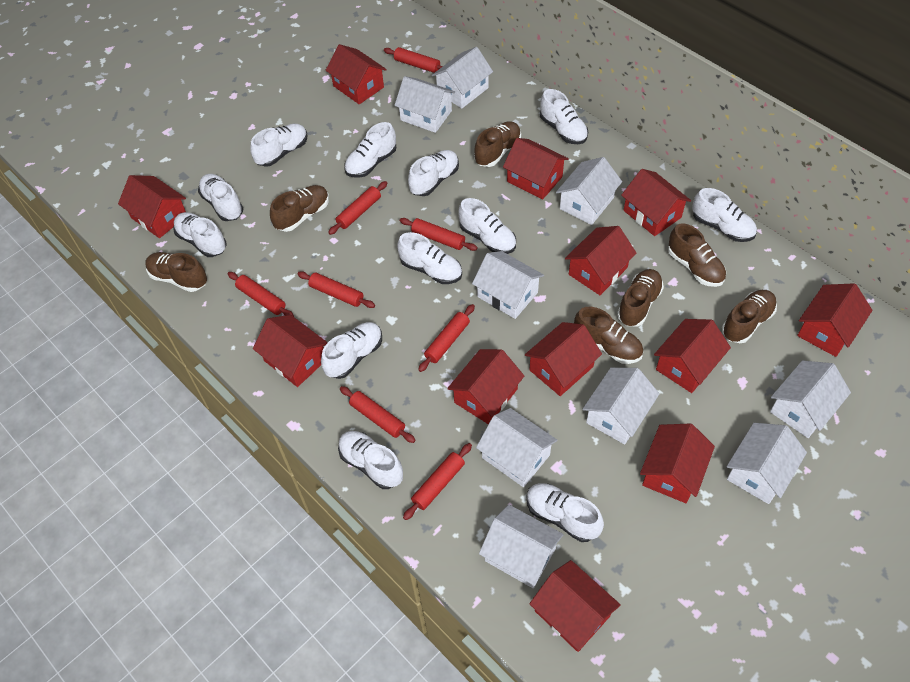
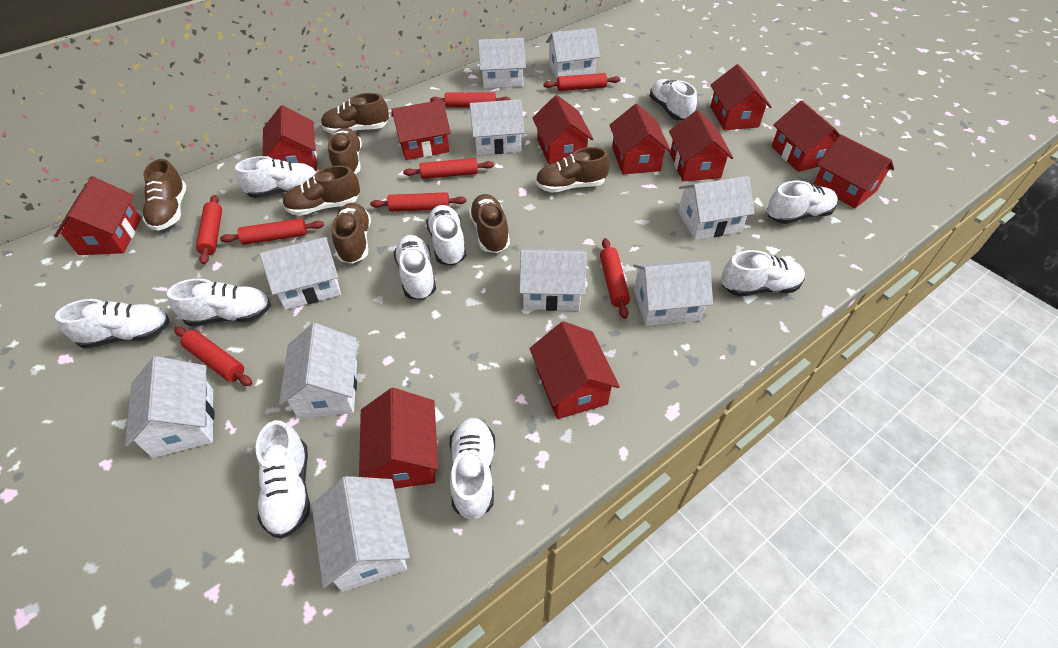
red house: 12 -> 11
white house: 9 -> 10
white shoe: 12 -> 10

